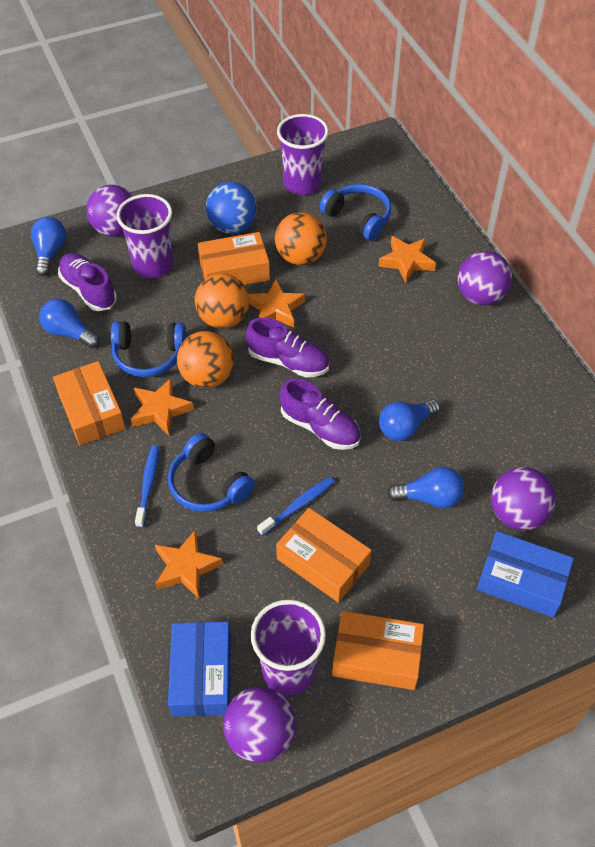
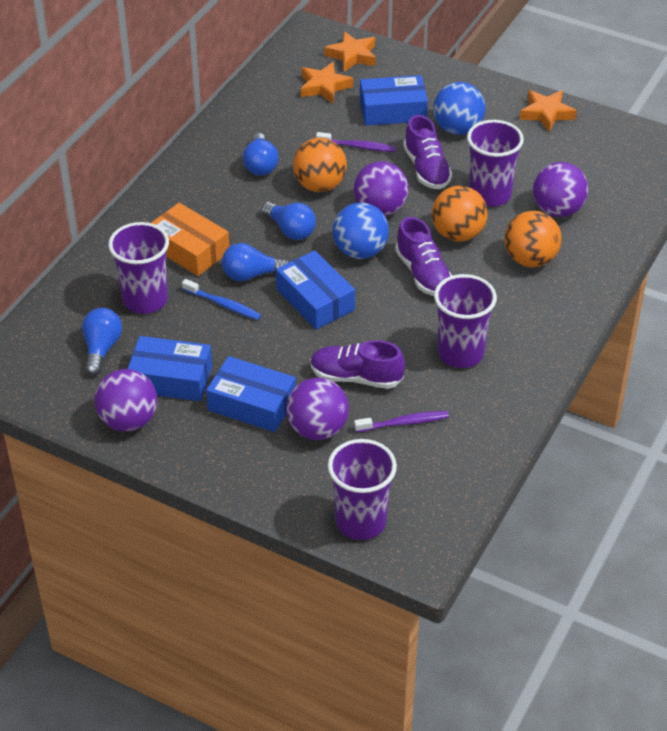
blue ball: 1 -> 2
blue box: 2 -> 4
blue headphones: 3 -> 0
blue toothbrush: 2 -> 1
orange box: 4 -> 1
orange star: 4 -> 3
purple cup: 3 -> 4
purple toothbrush: 0 -> 2

